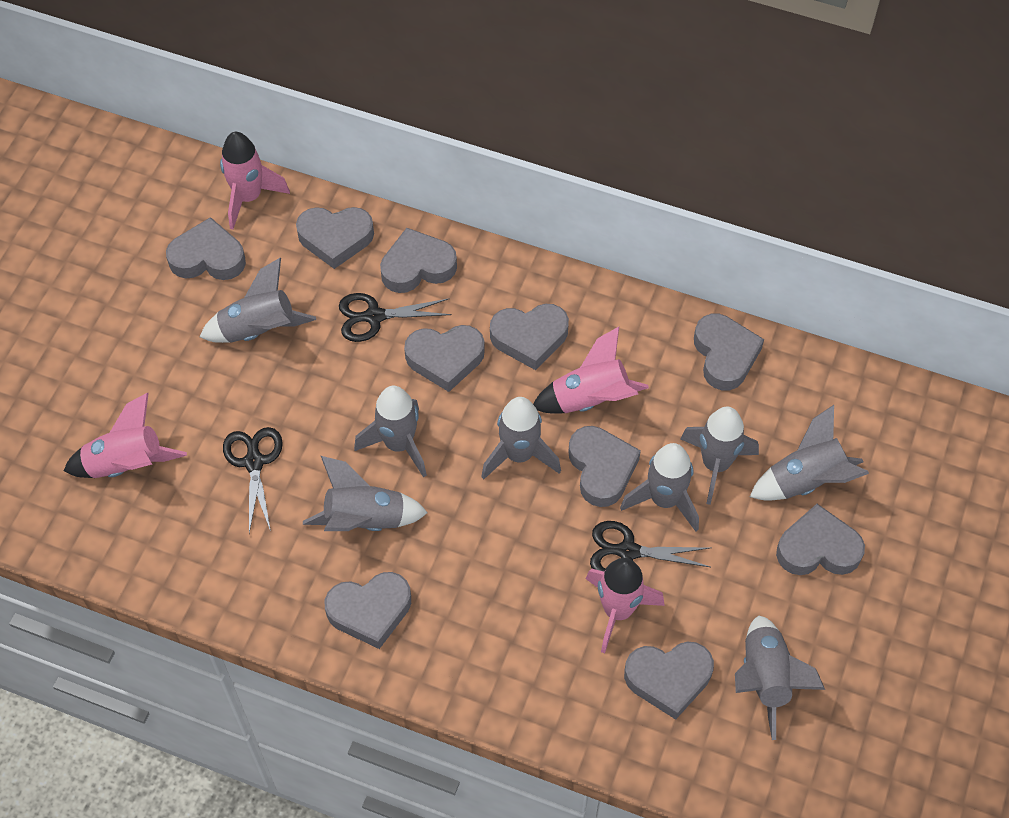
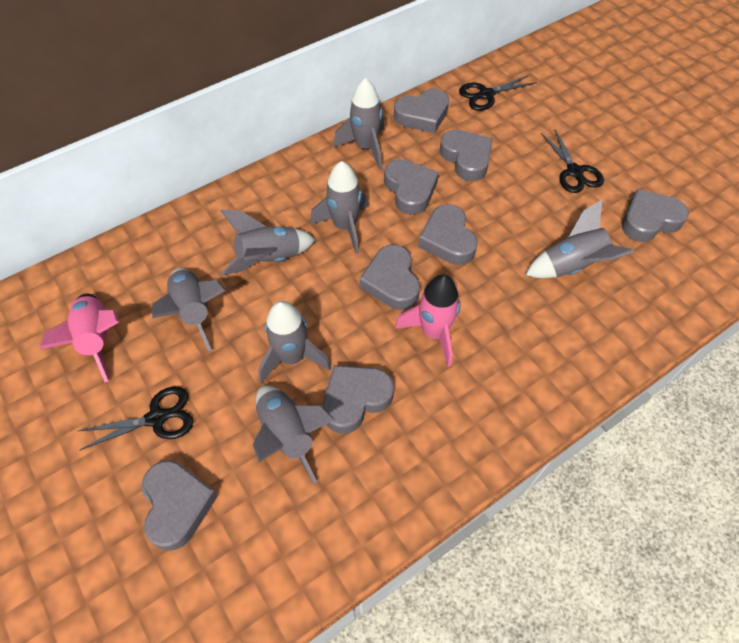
grey heart: 10 -> 8
grey rocket: 8 -> 7
pink rocket: 4 -> 2

